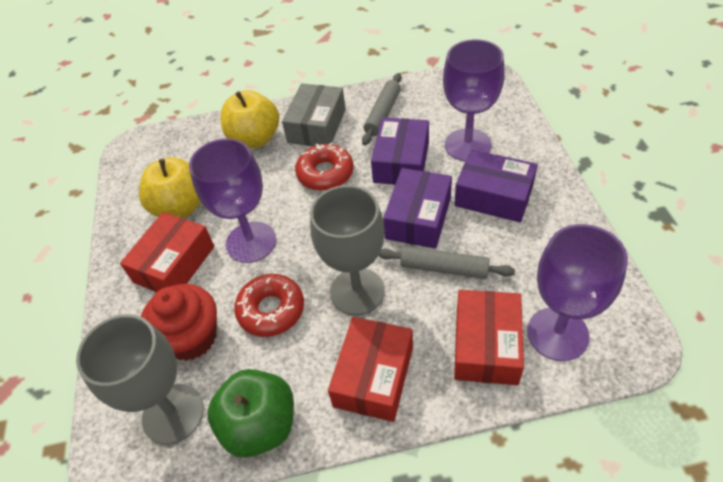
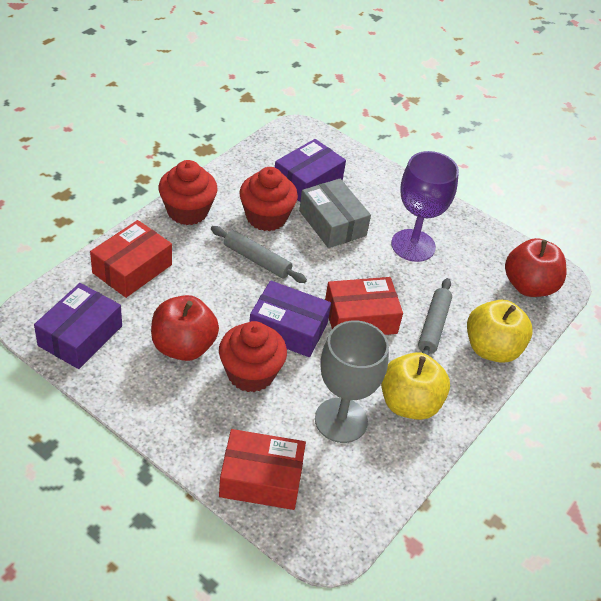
green apple: 1 -> 0
grey goblet: 2 -> 1
purple goblet: 3 -> 1
red apple: 0 -> 2
red cupcake: 1 -> 3
red donut: 2 -> 0

